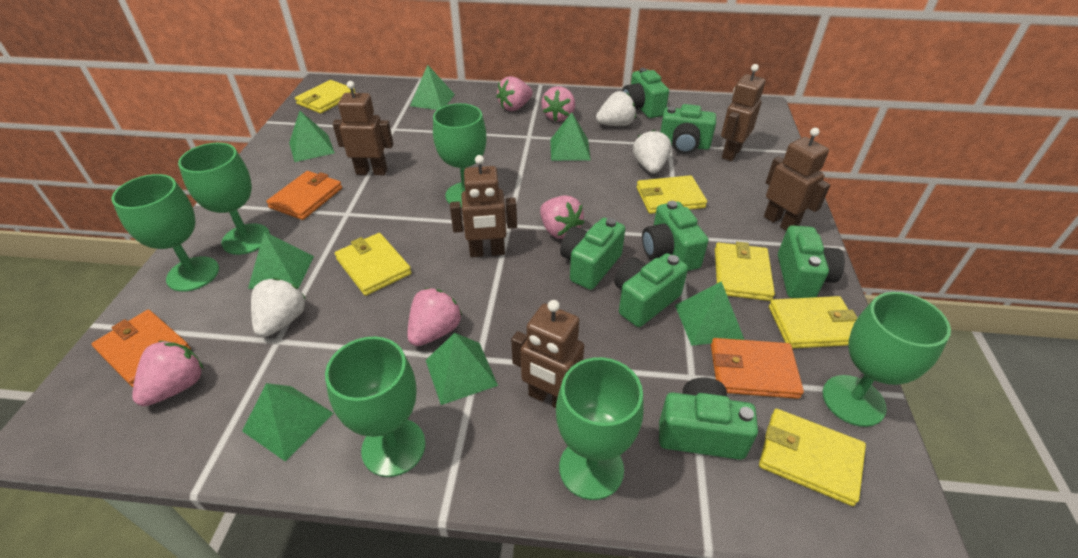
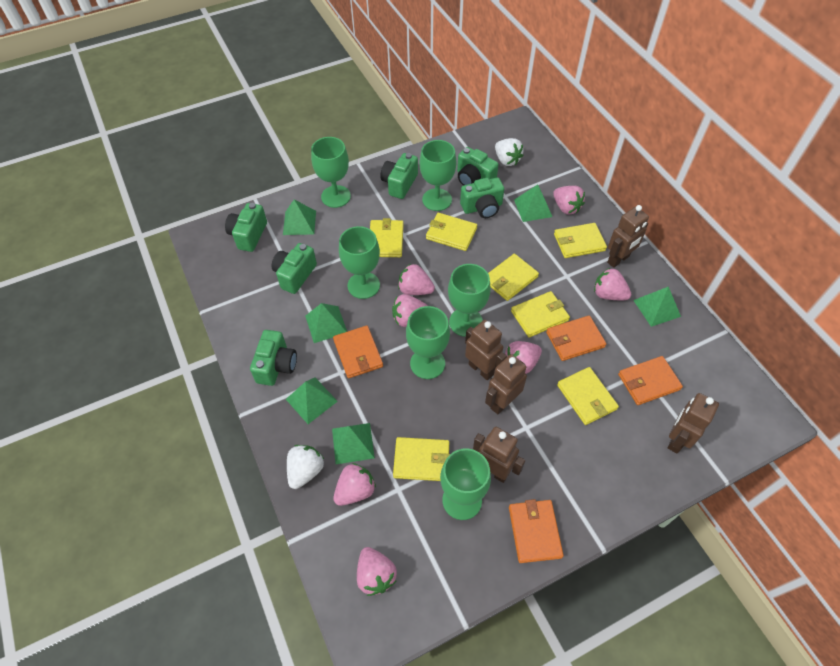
green camera: 7 -> 6
green pyramid: 7 -> 6
orange wallet: 3 -> 4
pink strawberry: 5 -> 7
white strawberry: 3 -> 2
yellow wallet: 6 -> 7

